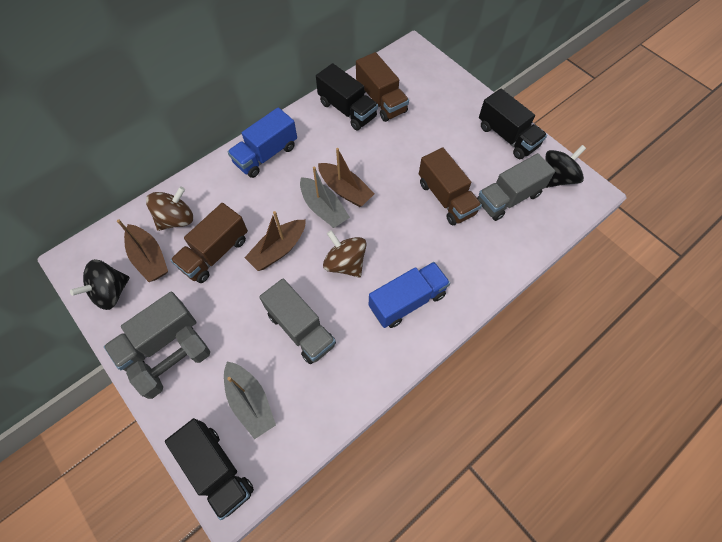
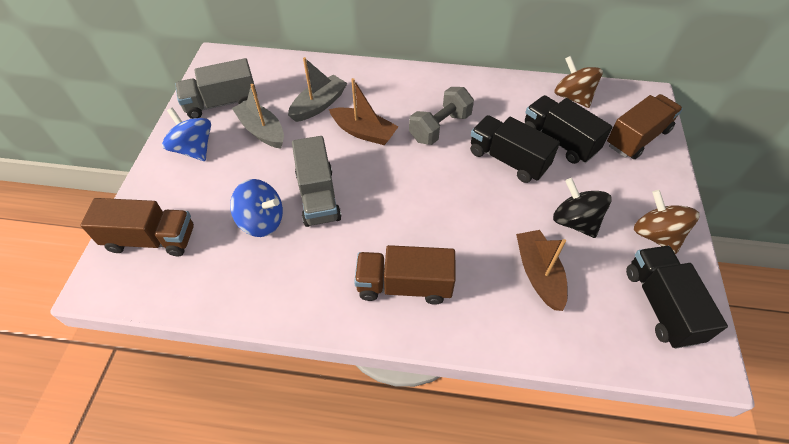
black spinning top: 2 -> 1
blue spinning top: 0 -> 2
blue truck: 2 -> 0
brown boat: 3 -> 2
grey truck: 3 -> 2

